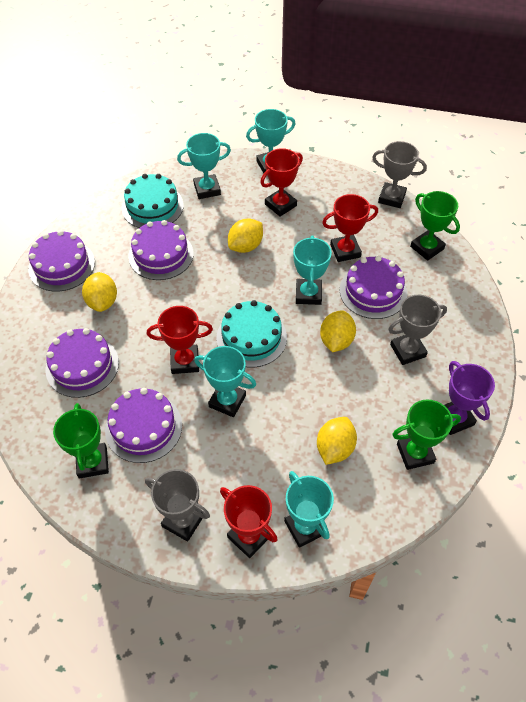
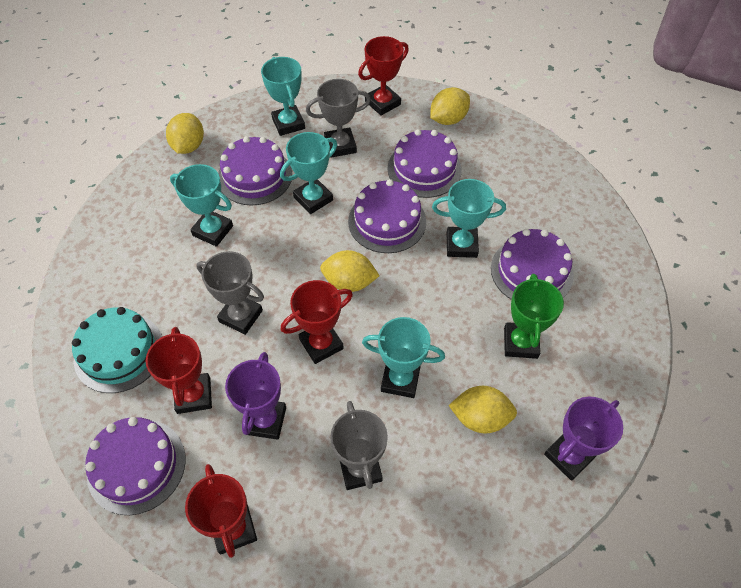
green trophy: 3 -> 1
purple trophy: 1 -> 2
turquoise cake: 2 -> 1

